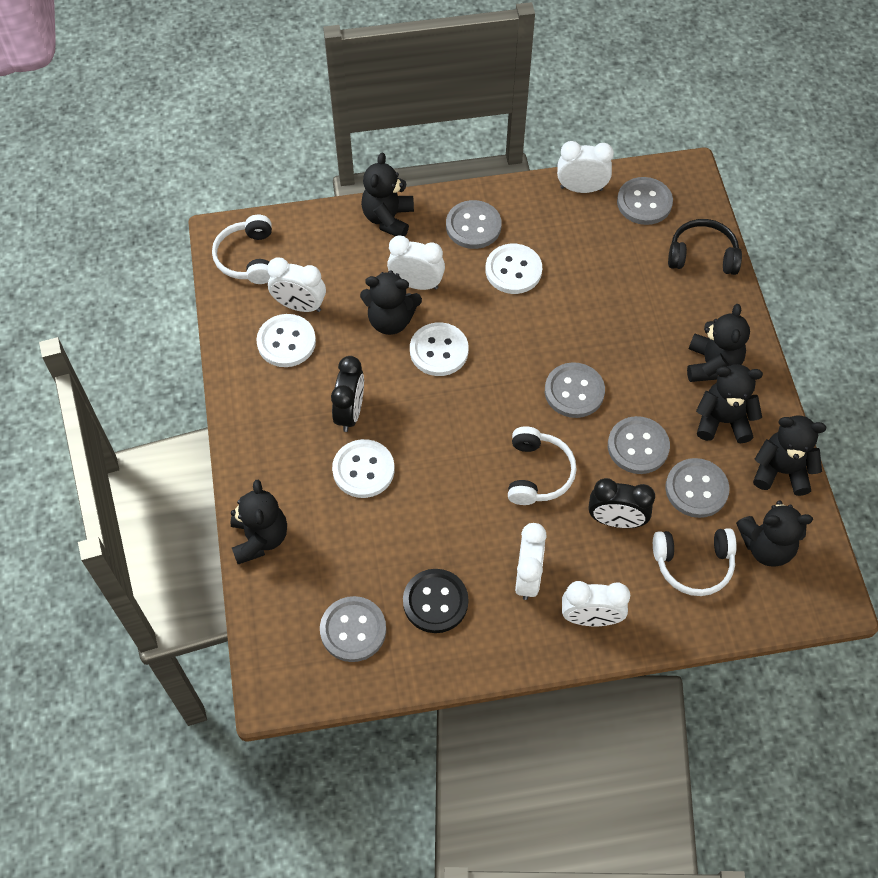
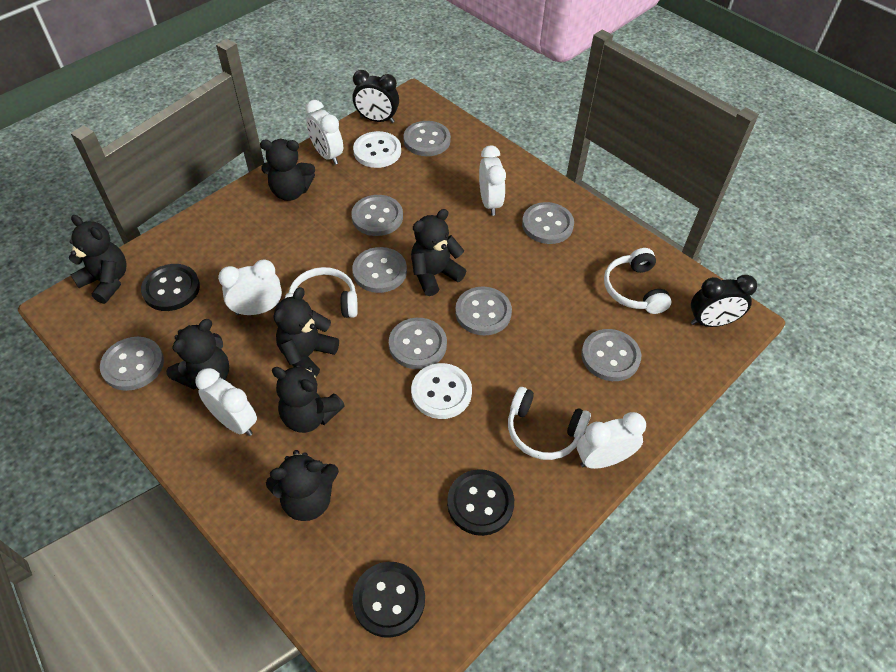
black button: 1 -> 3
black headphones: 1 -> 0
grey button: 6 -> 8
white button: 4 -> 2

